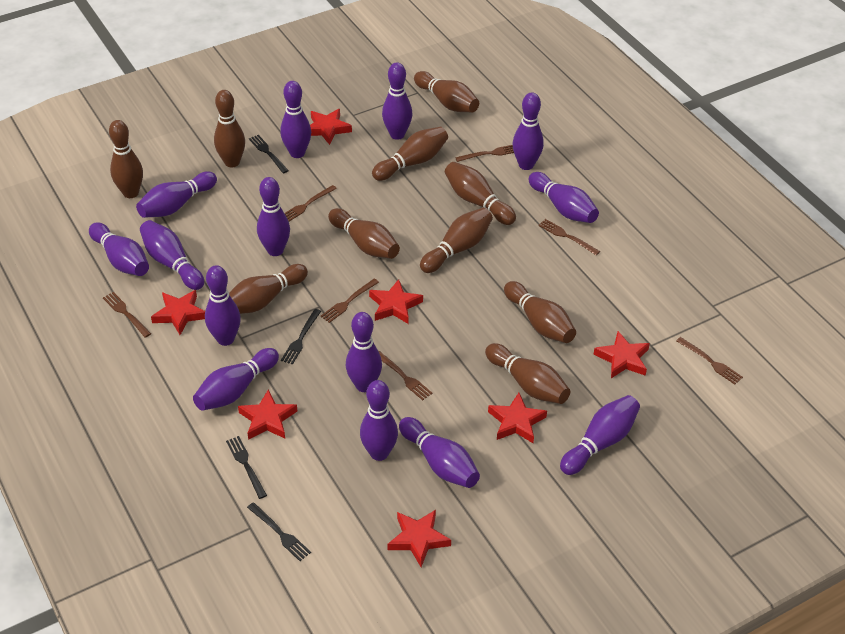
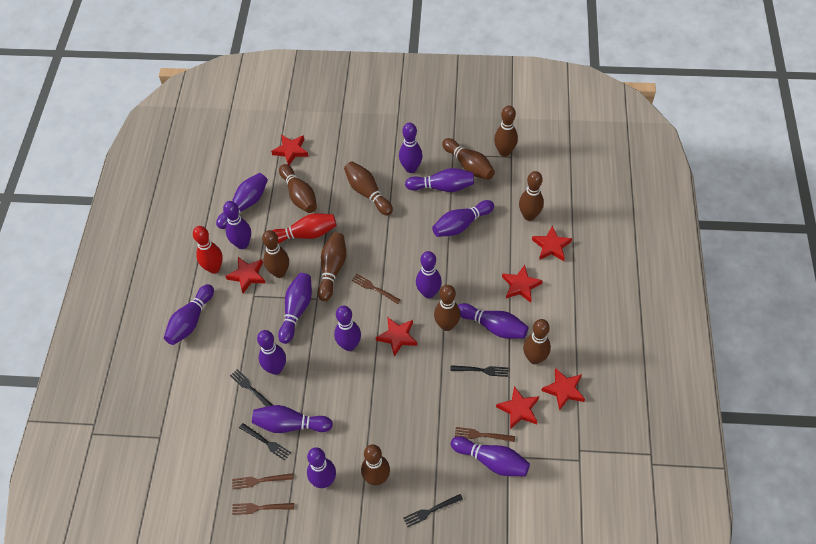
brown fork: 7 -> 4
red bowling pin: 0 -> 2

